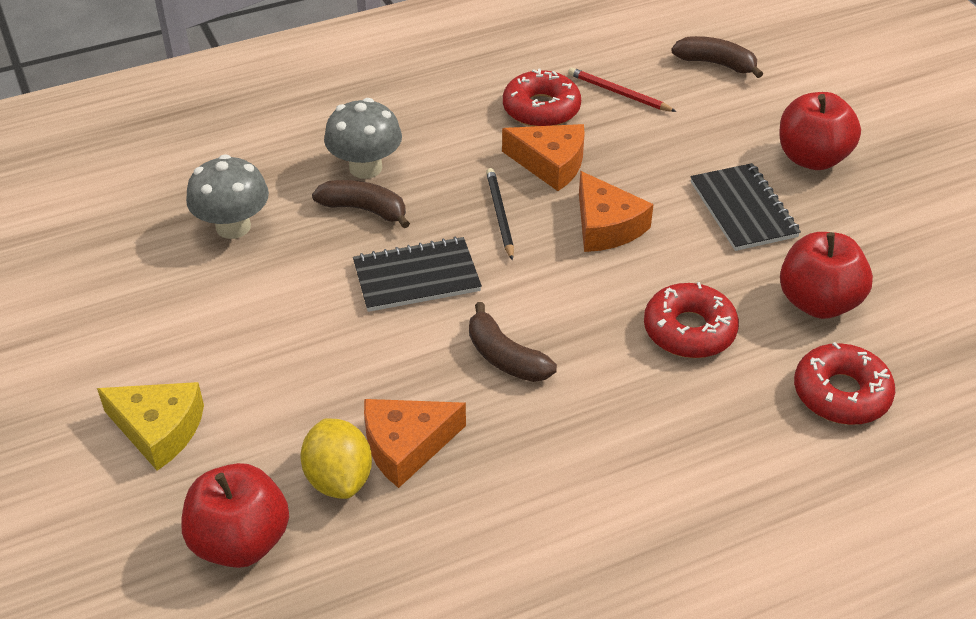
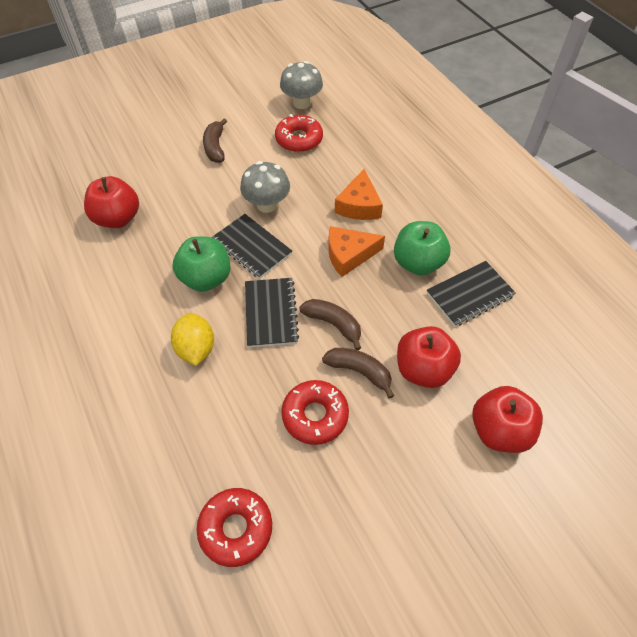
black notebook: 2 -> 3
black pencil: 1 -> 0
green apple: 0 -> 2
orange cheese: 3 -> 2
red pencil: 1 -> 0
yellow cheese: 1 -> 0

